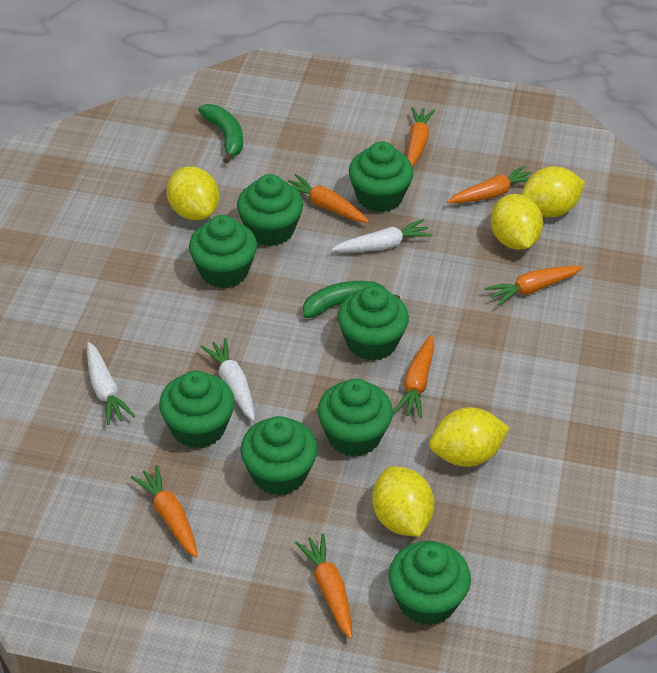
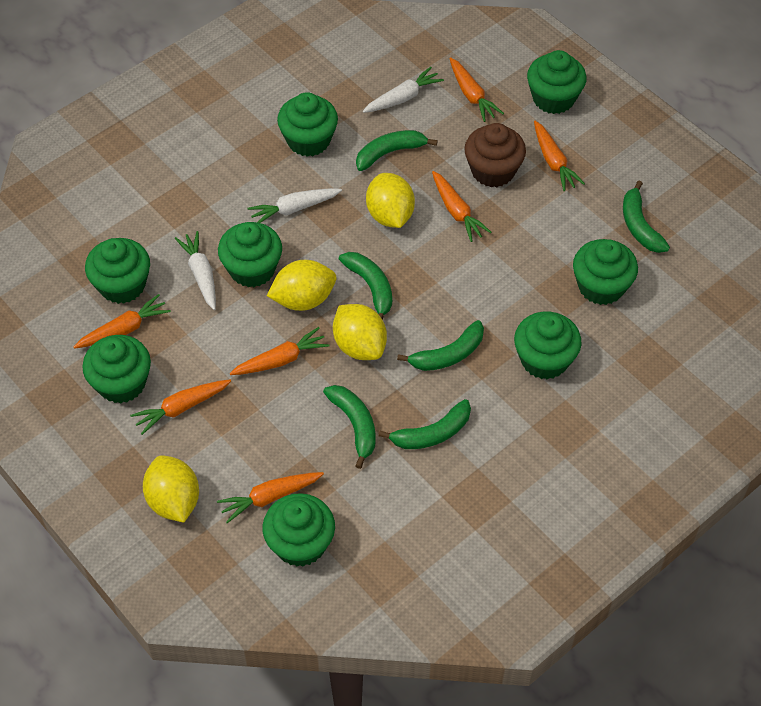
brown cupcake: 0 -> 1
green banana: 2 -> 6
yellow lemon: 5 -> 4

